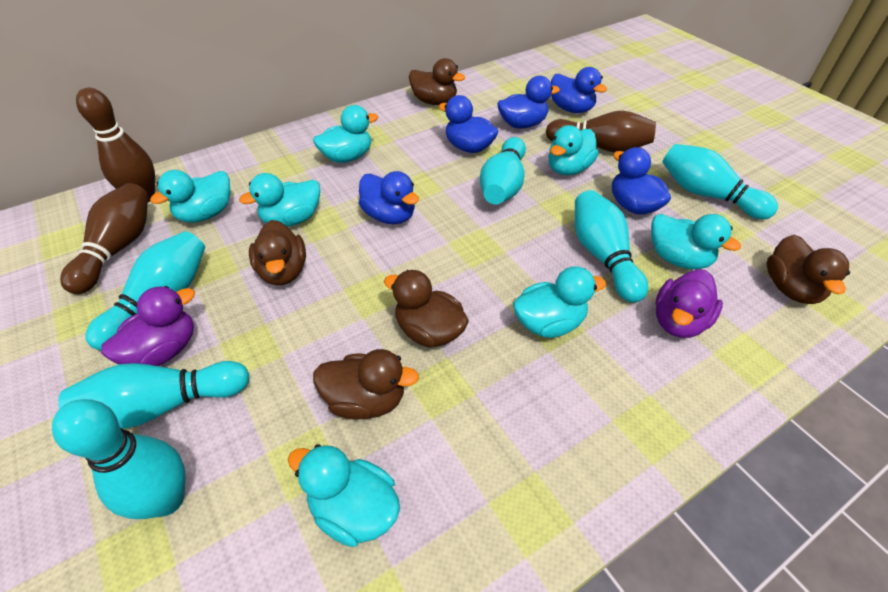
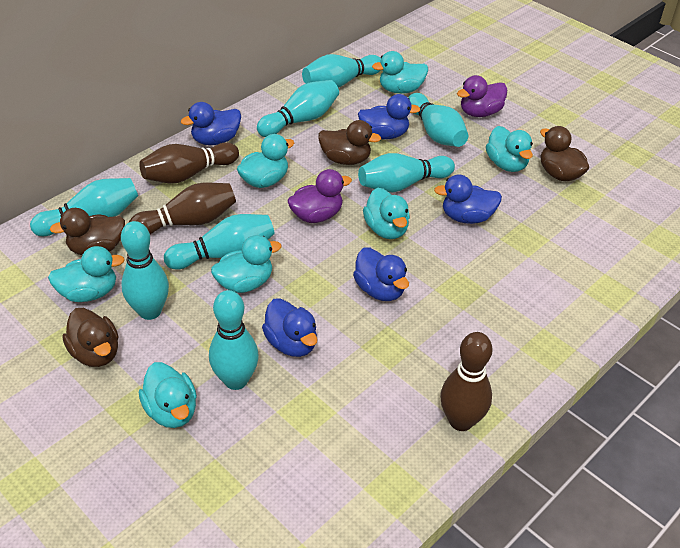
brown duck: 5 -> 4
turquoise bowling pin: 6 -> 8

